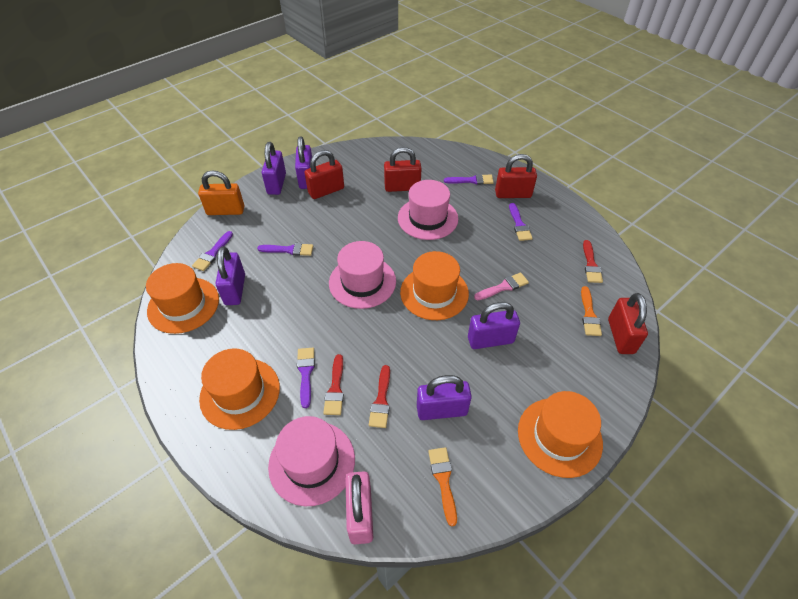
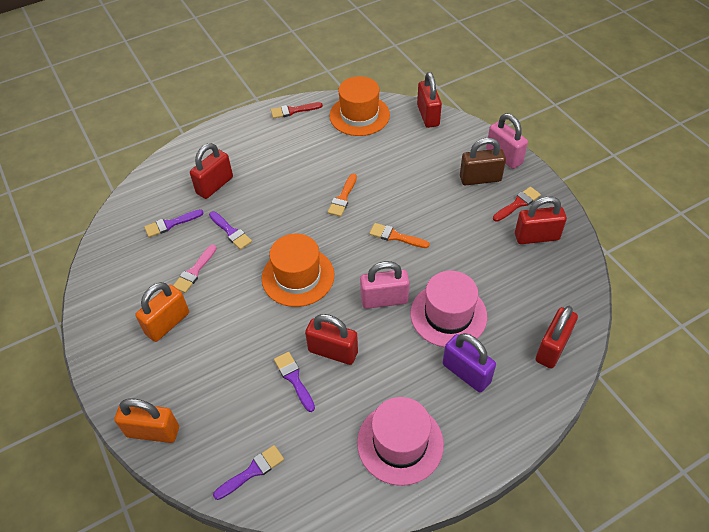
brown padlock: 0 -> 1
orange hat: 4 -> 2
orange padlock: 1 -> 2
pink hat: 3 -> 2
pink padlock: 1 -> 2
purple brush: 5 -> 4
purple padlock: 5 -> 1
red brush: 3 -> 2
red padlock: 4 -> 5

